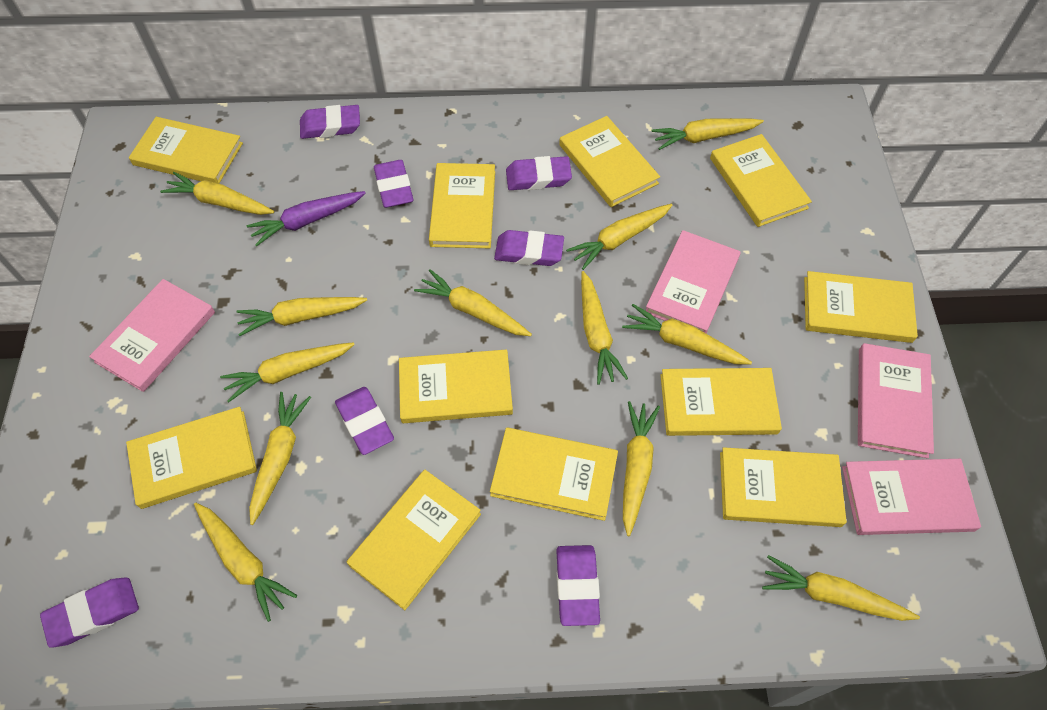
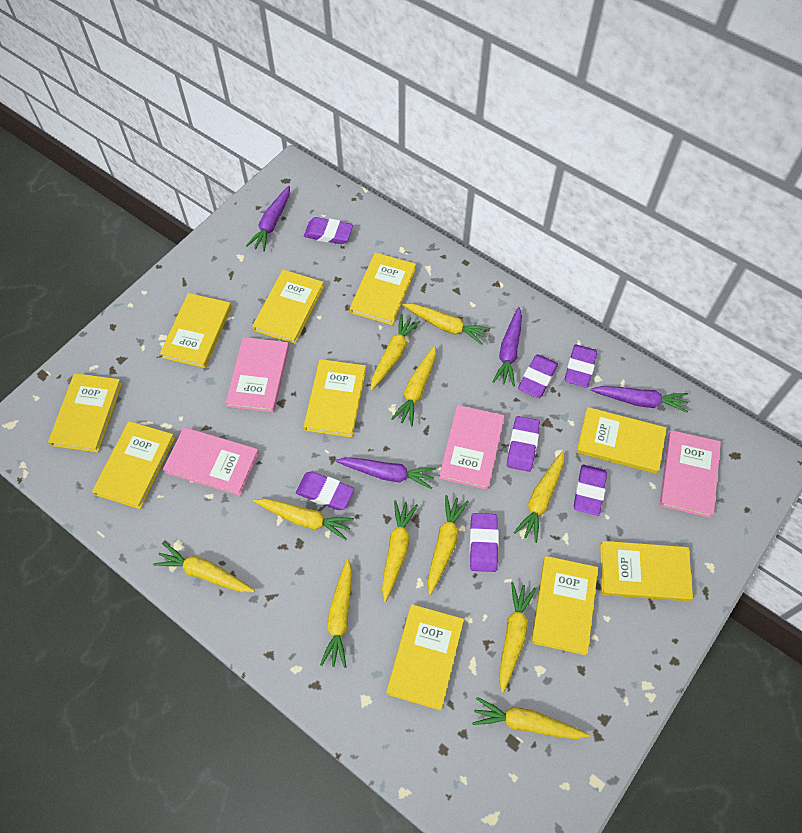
purple carrot: 1 -> 4
yellow book: 11 -> 10
yellow carrot: 12 -> 11

